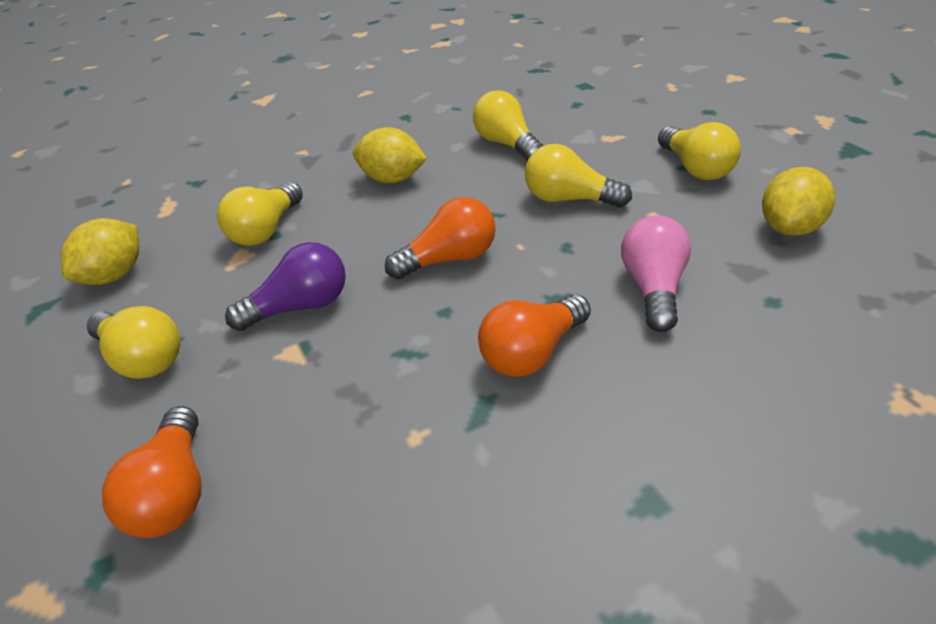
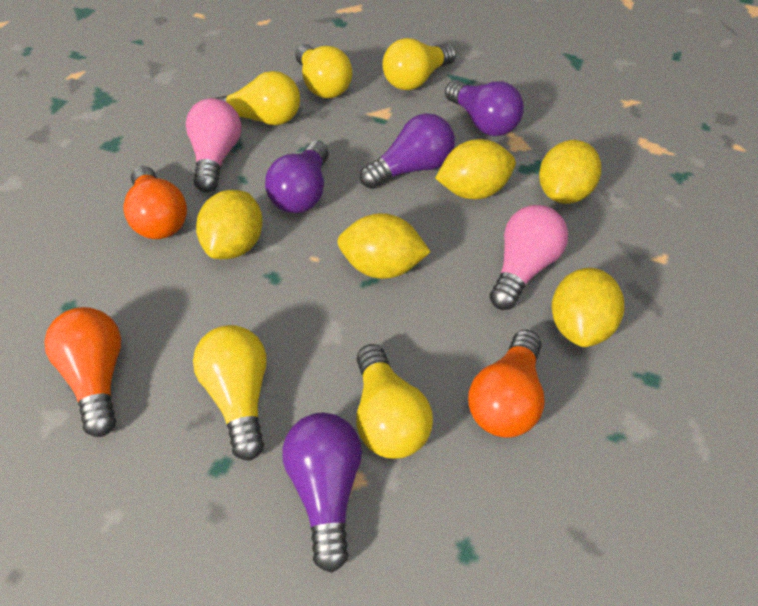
pink light bulb: 1 -> 2
purple light bulb: 1 -> 4
yellow lemon: 3 -> 5

